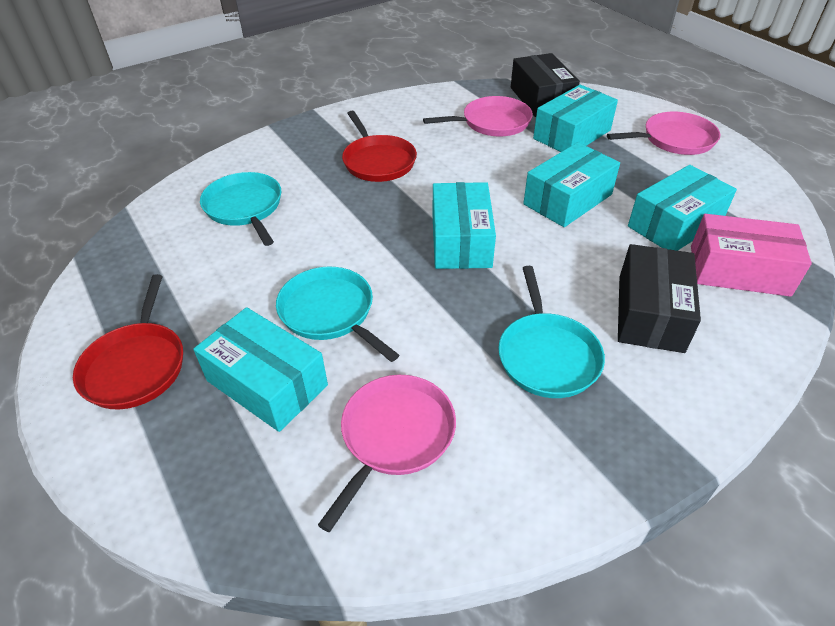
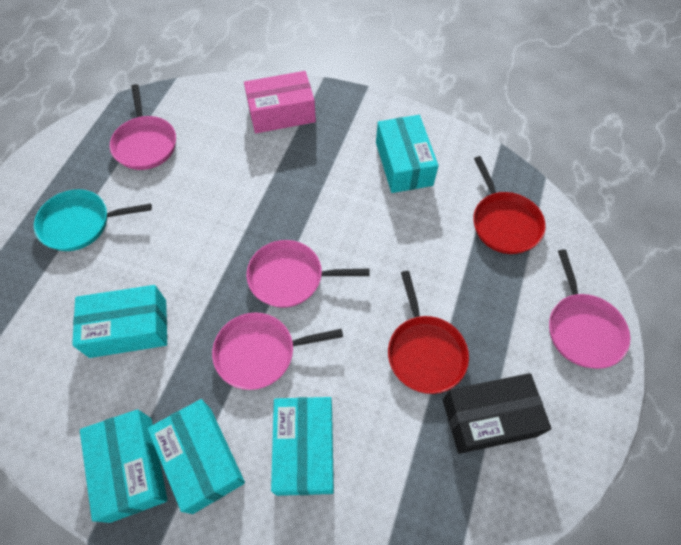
black box: 2 -> 1
pink pan: 3 -> 4
turquoise pan: 3 -> 1

